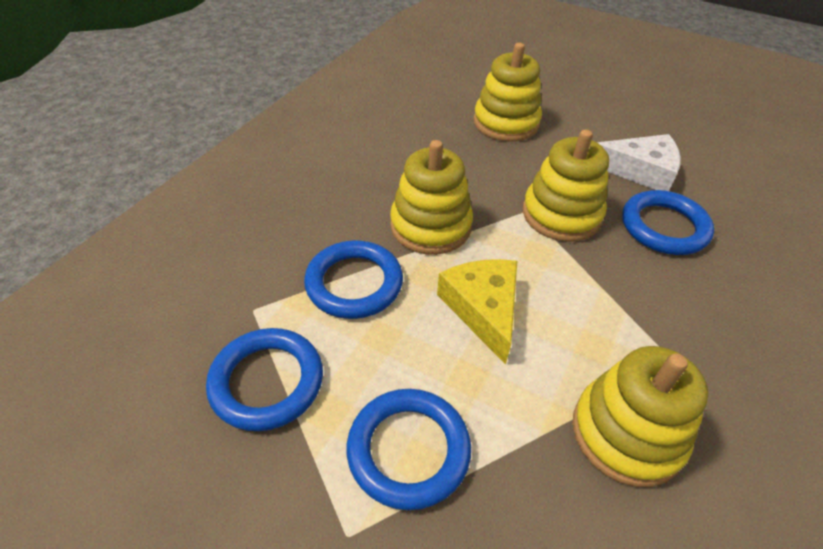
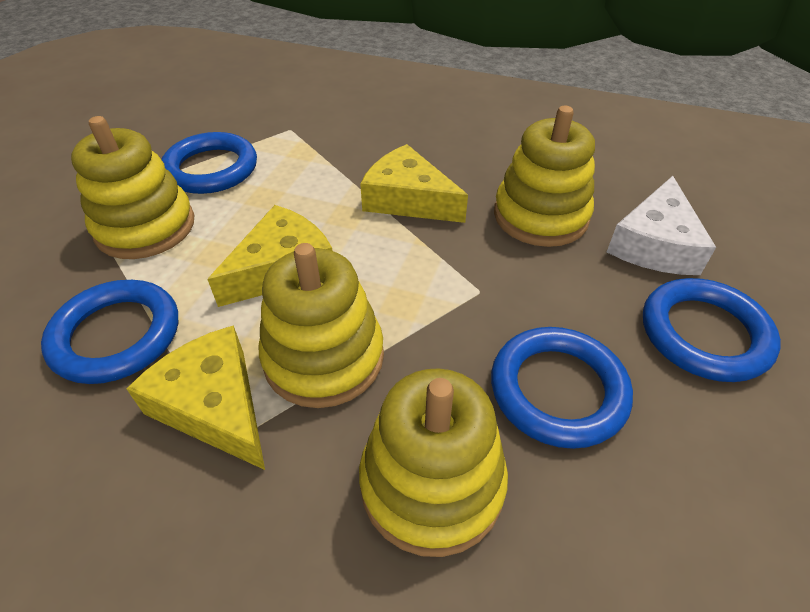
yellow cheese: 1 -> 3

